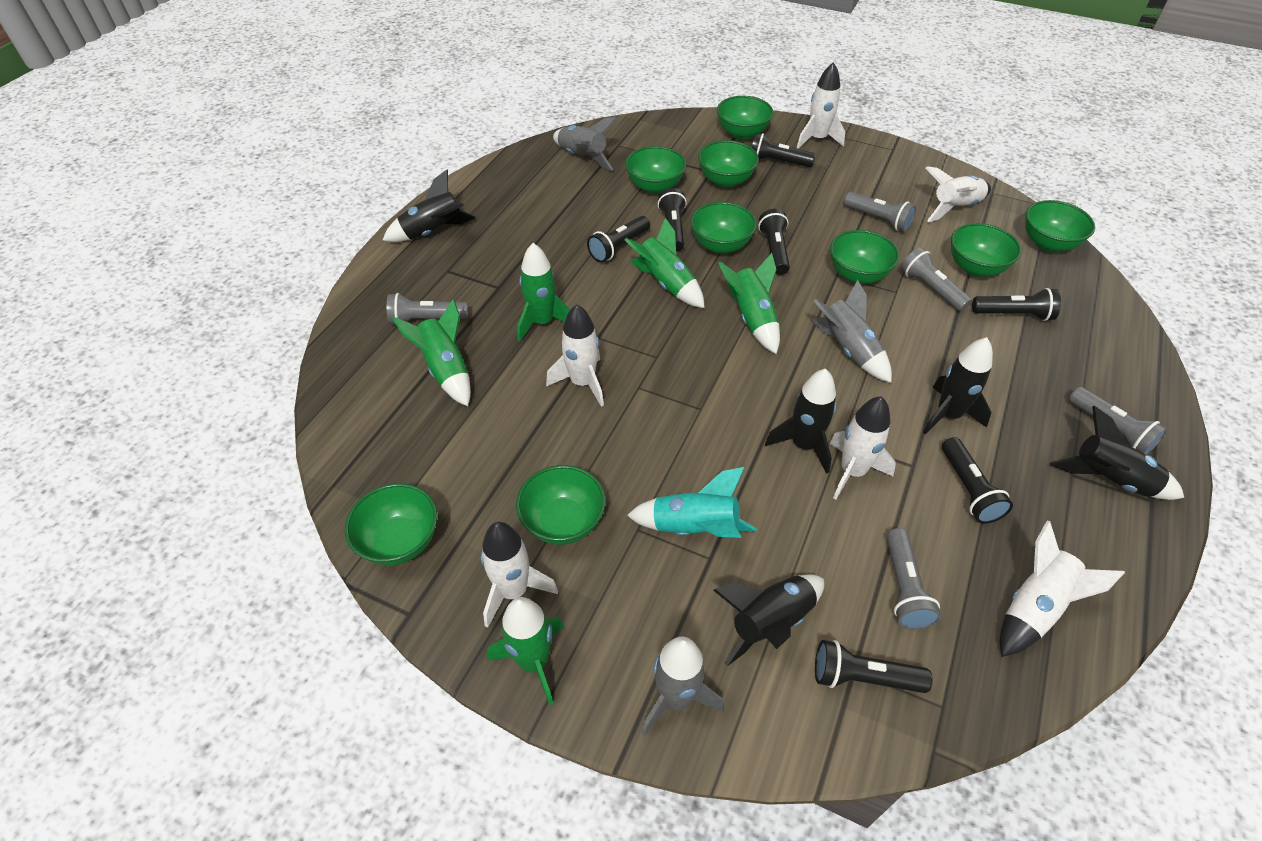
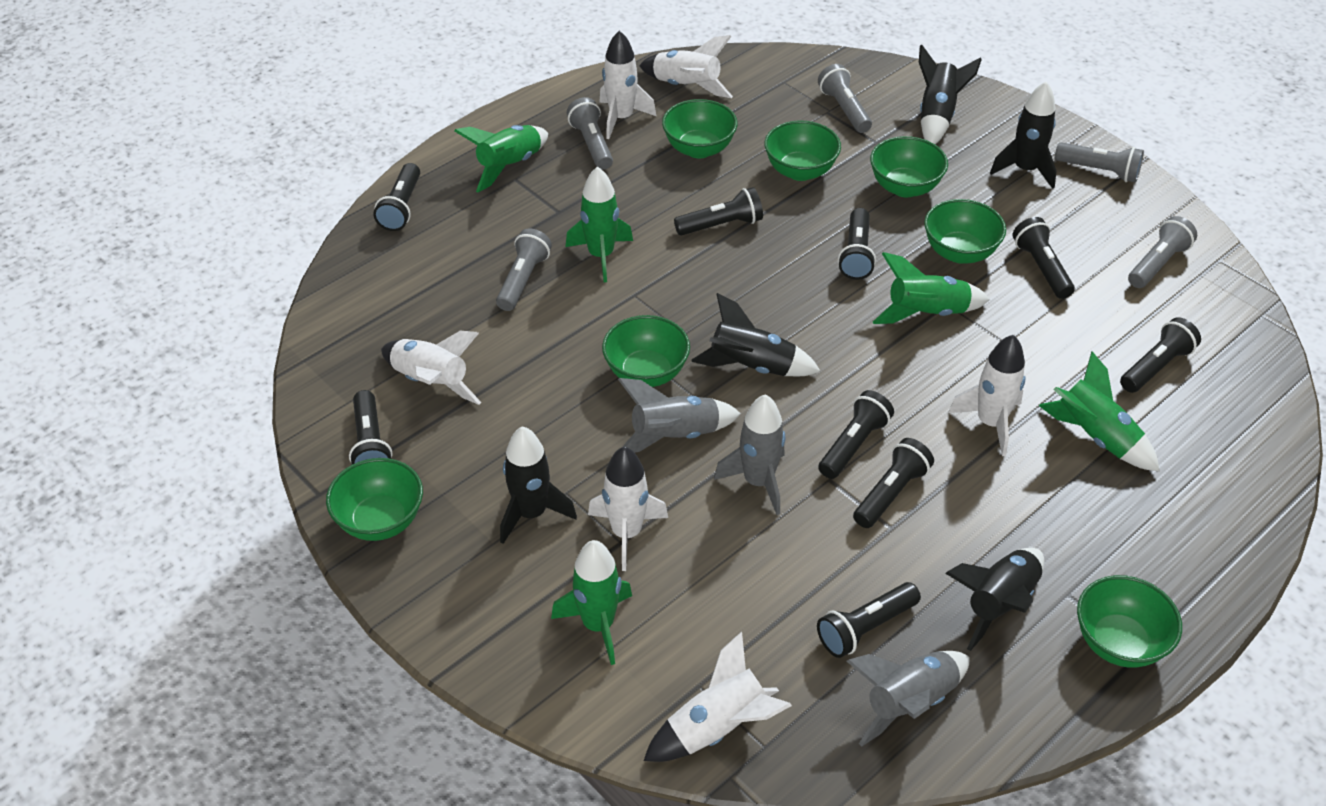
black flashlight: 7 -> 9
green bowl: 9 -> 7
turquoise rocket: 1 -> 0

